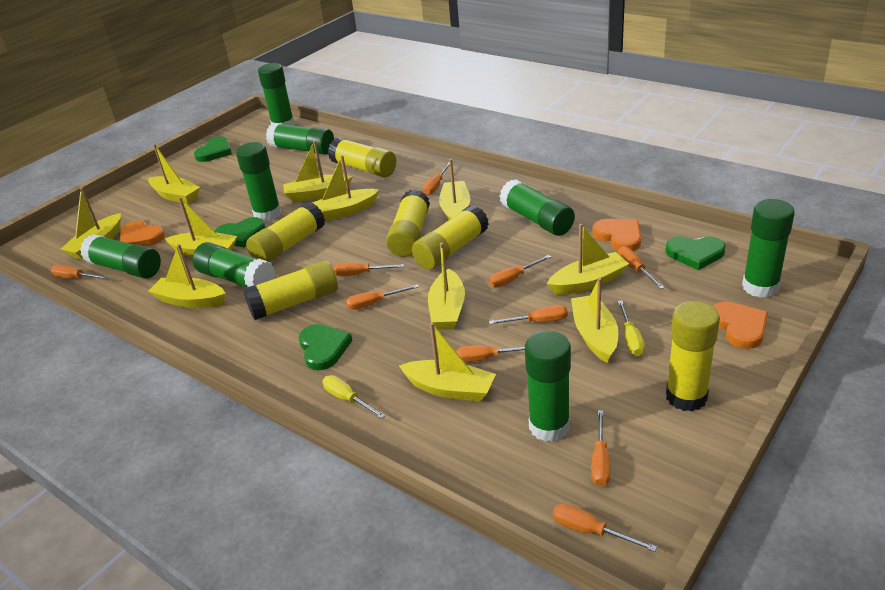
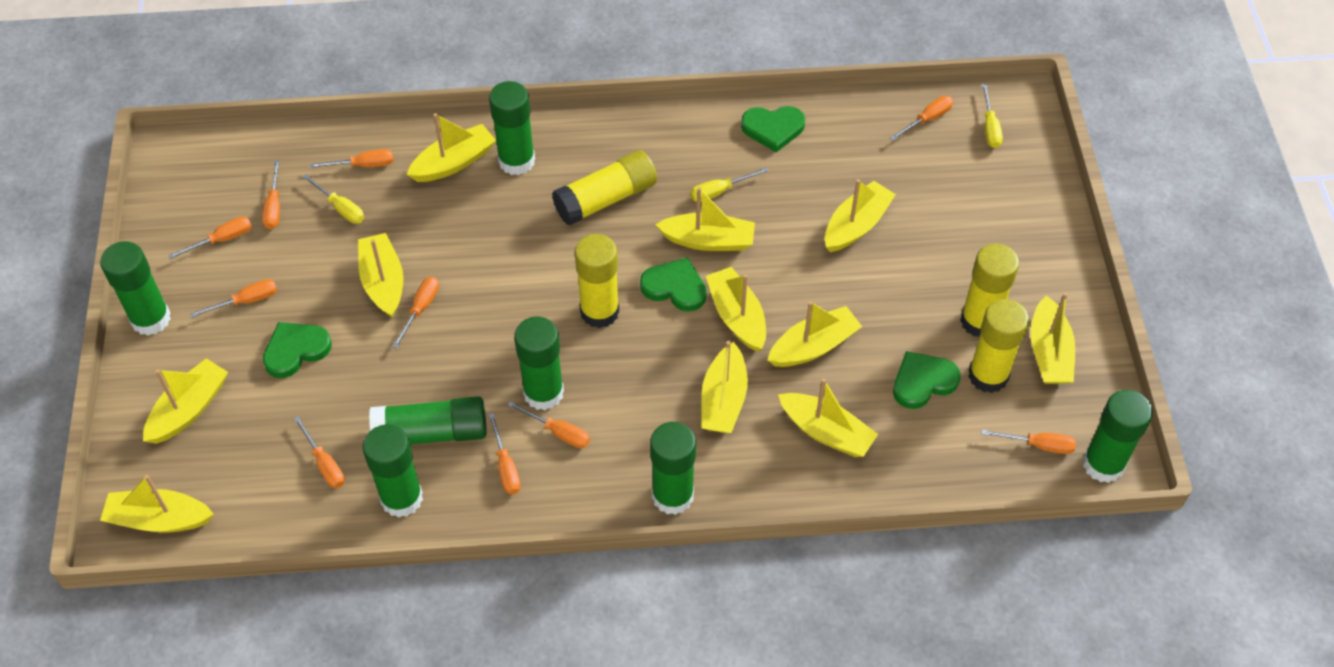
green glue stick: 8 -> 7
orange heart: 3 -> 0
yellow glue stick: 6 -> 4
yellow screwdriver: 2 -> 3

